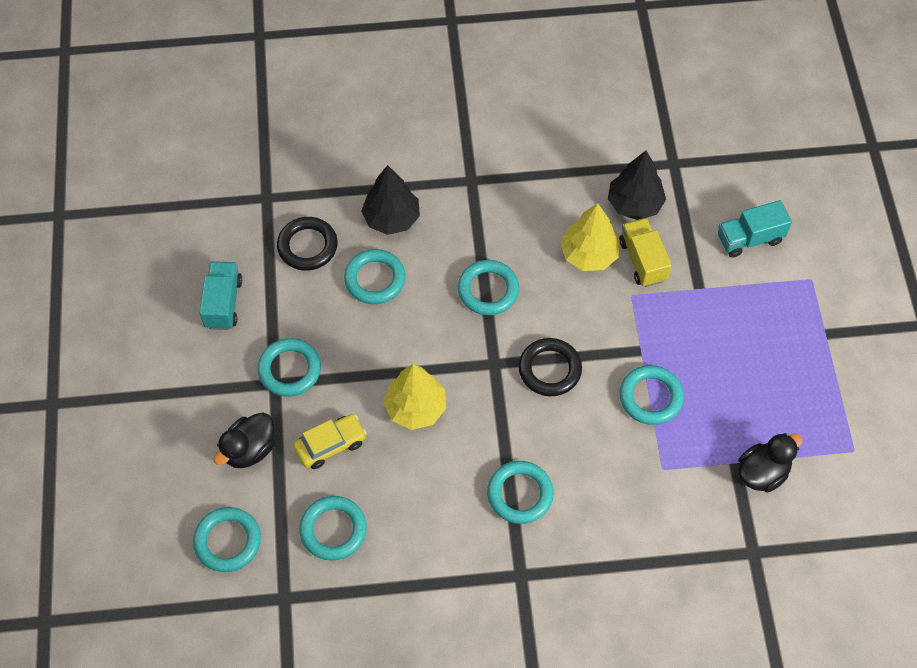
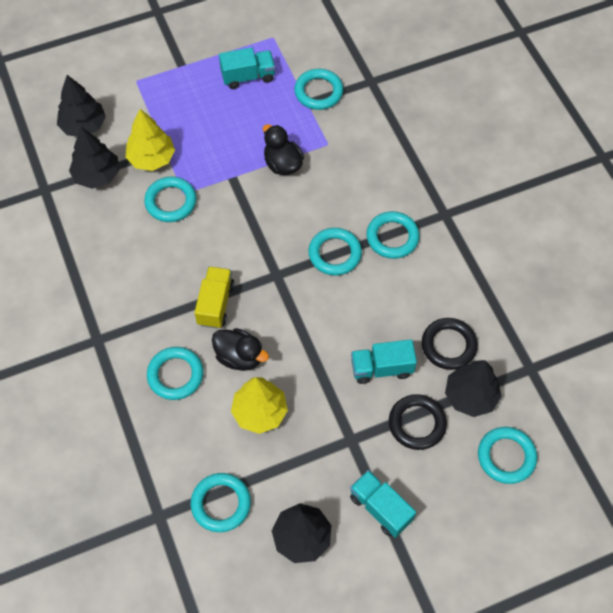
black tree: 2 -> 4
turquoise truck: 2 -> 3
yellow car: 1 -> 0

